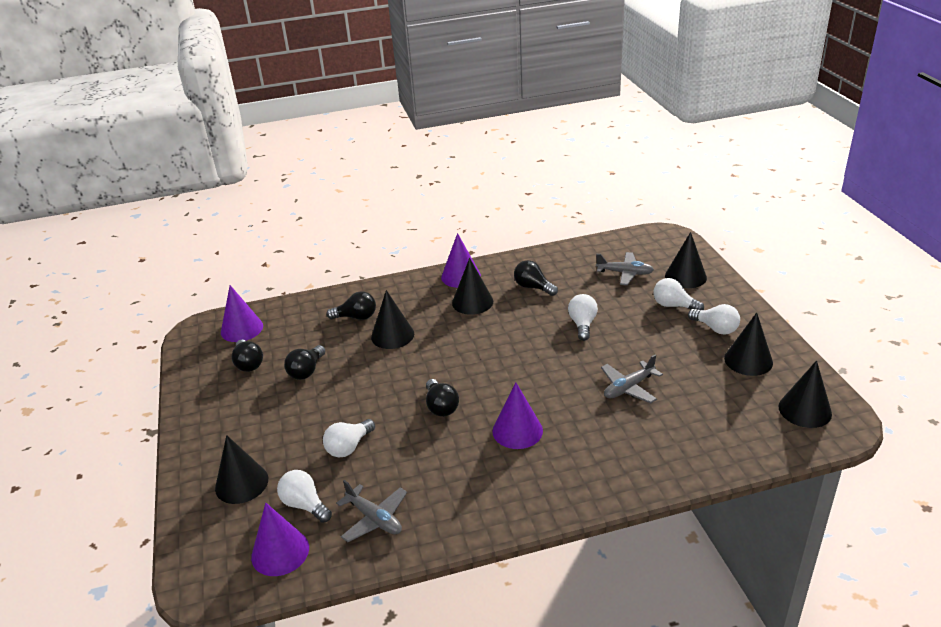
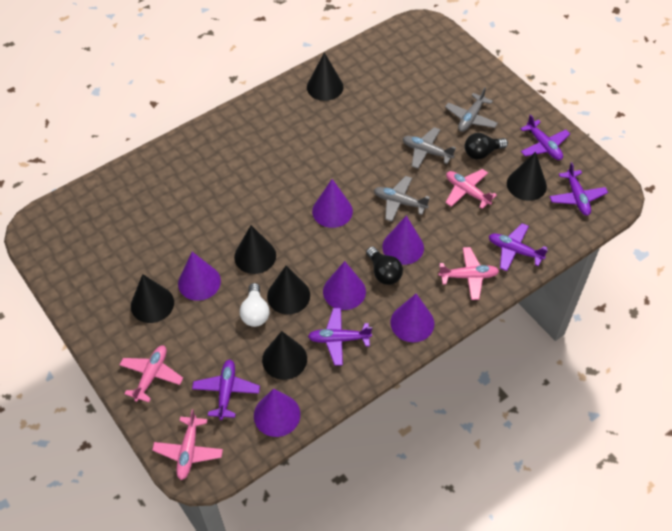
black light bulb: 5 -> 2
pink plane: 0 -> 4
purple cone: 4 -> 6
purple plane: 0 -> 5
white light bulb: 5 -> 1

